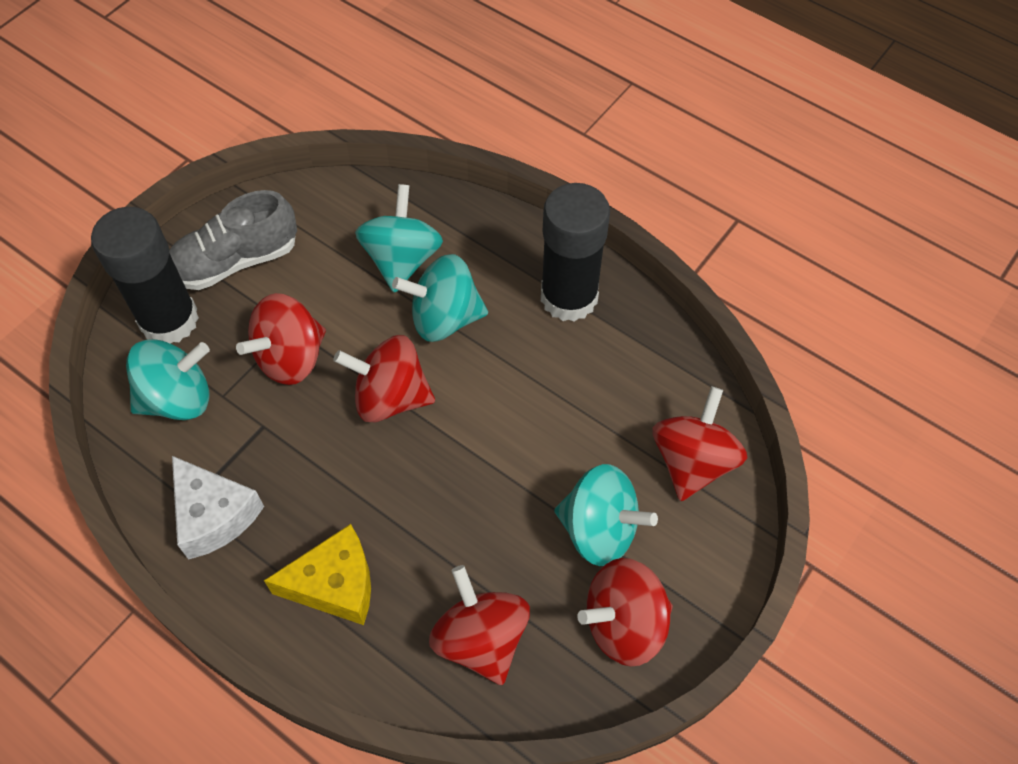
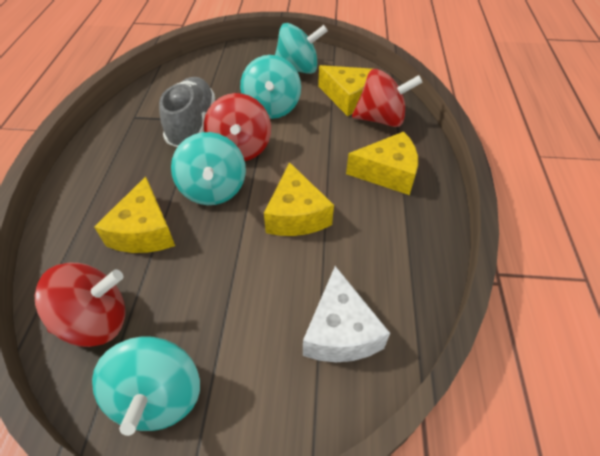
black glue stick: 2 -> 0
red spinning top: 5 -> 3
yellow cheese: 1 -> 4

